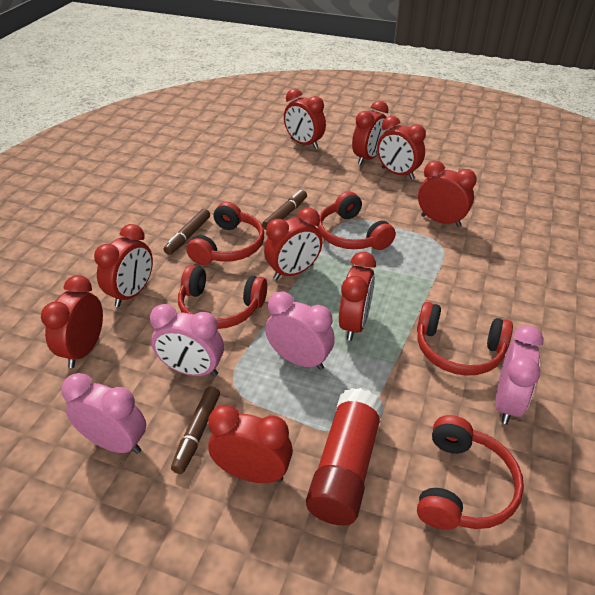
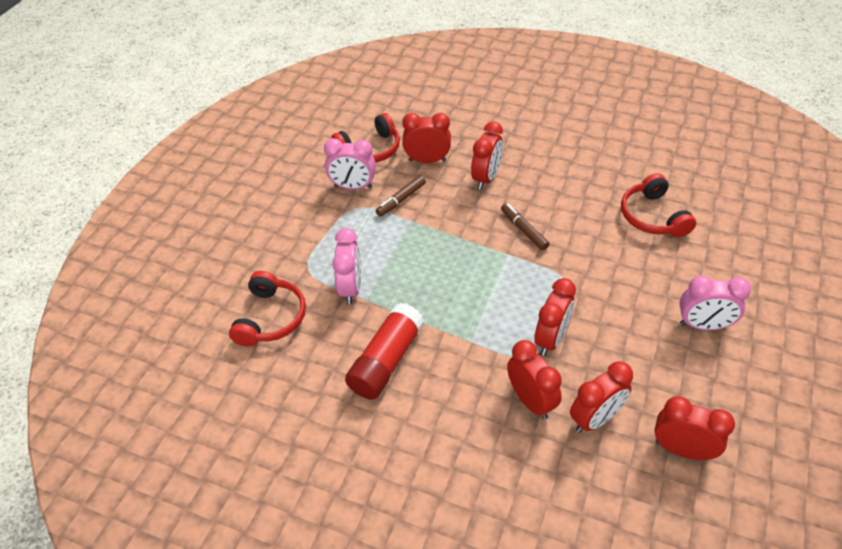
brown marker: 3 -> 2
pink clock: 4 -> 3
red clock: 9 -> 6
red headphones: 5 -> 3

